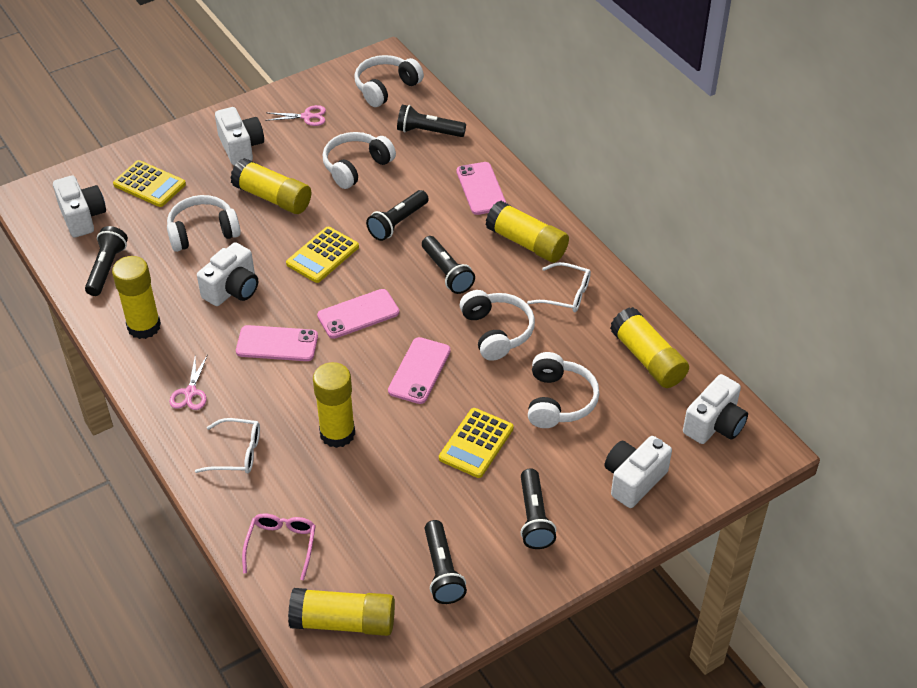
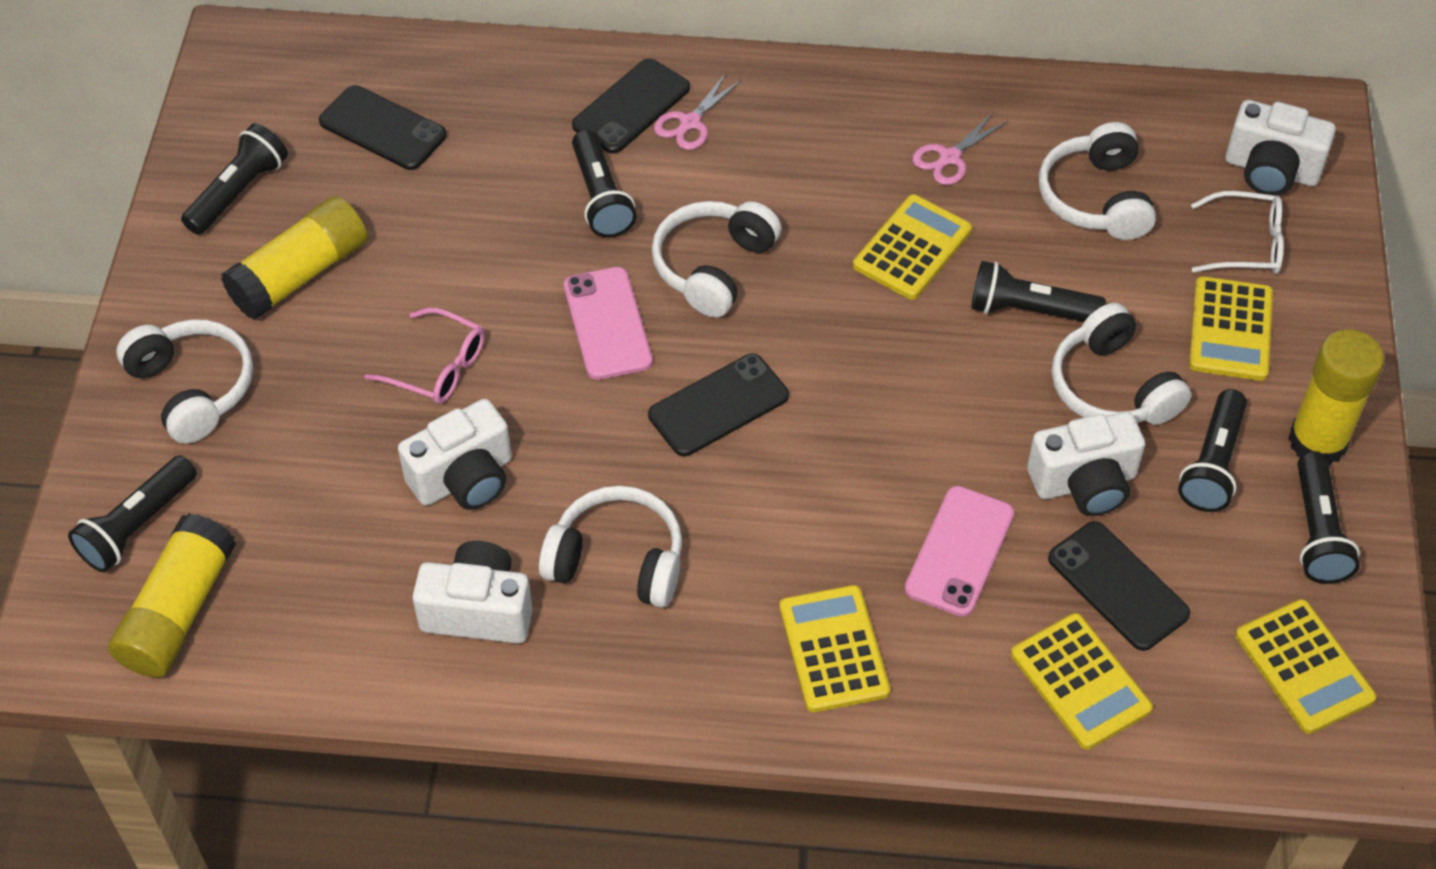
black phone: 0 -> 4
pink phone: 4 -> 2
white camera: 5 -> 4
white glasses: 2 -> 1
yellow calculator: 3 -> 5
yellow glue stick: 6 -> 3

